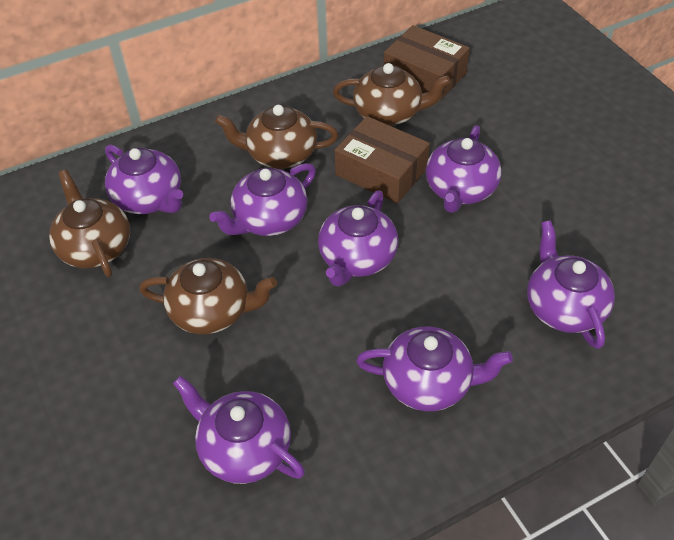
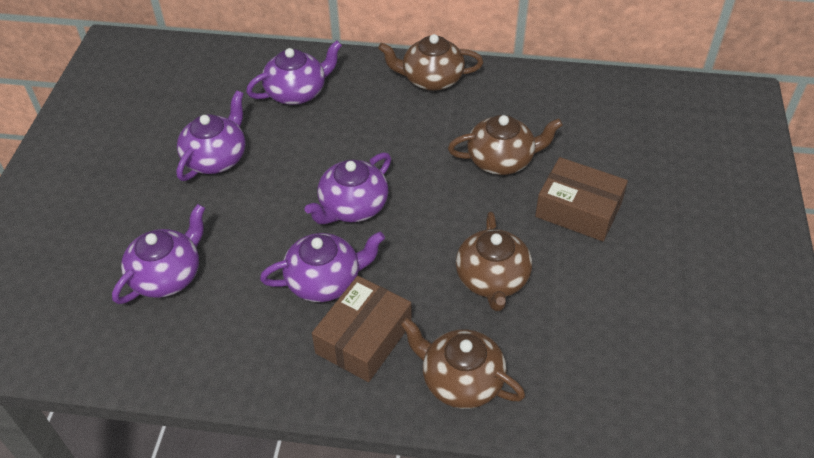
purple teapot: 7 -> 5

